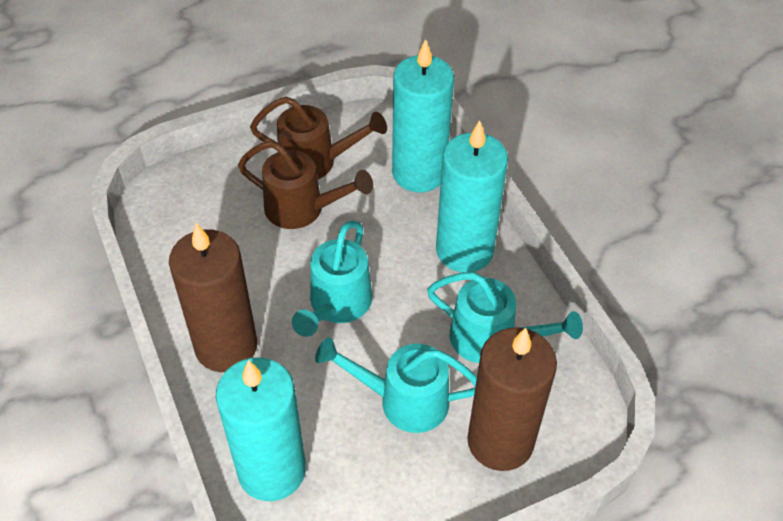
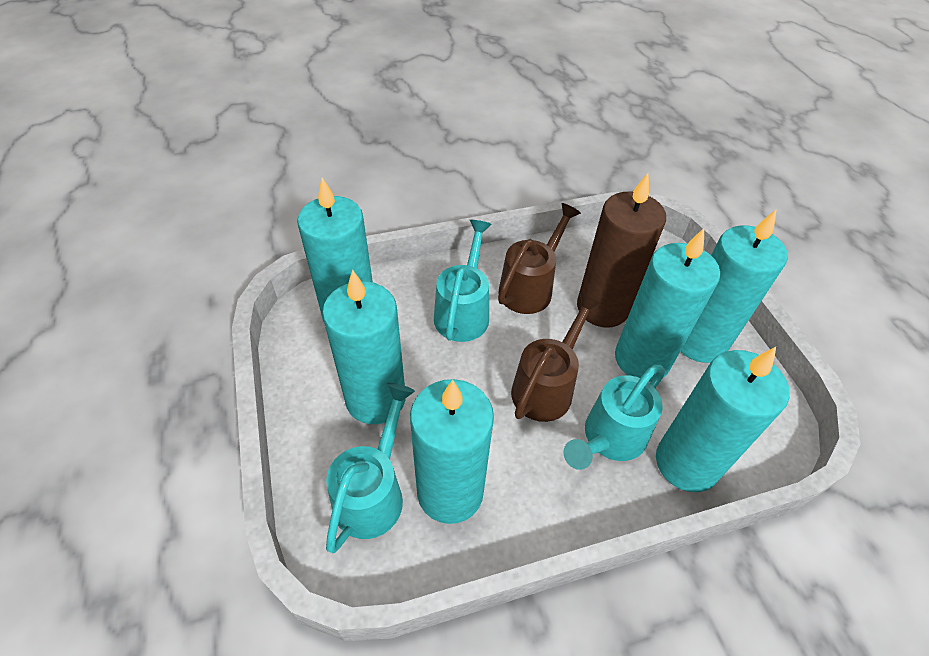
brown candle: 2 -> 1
turquoise candle: 3 -> 6

